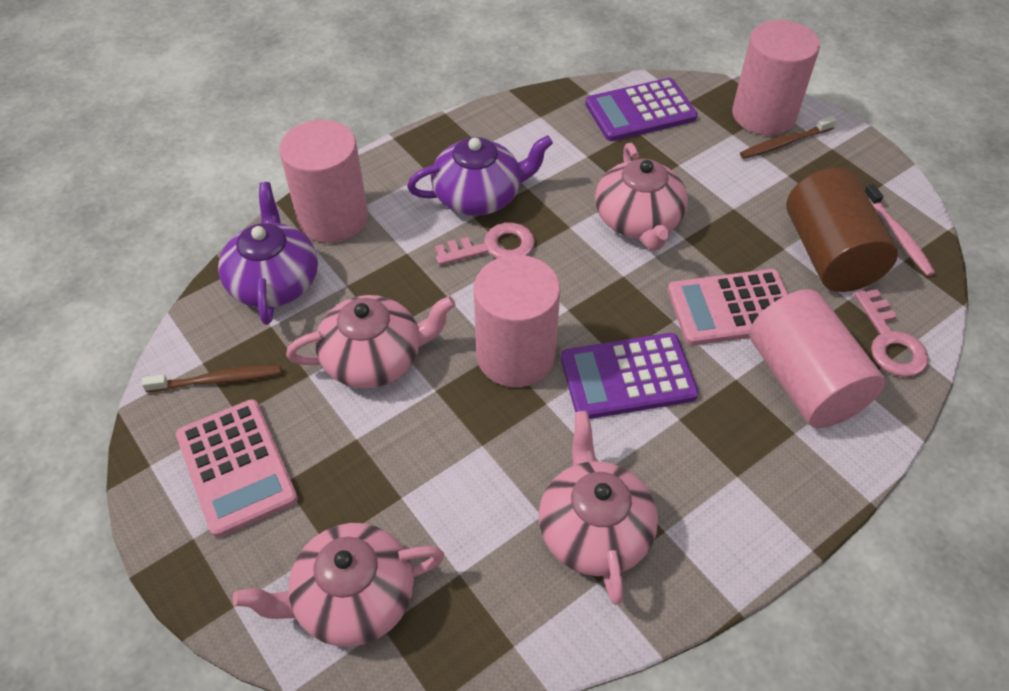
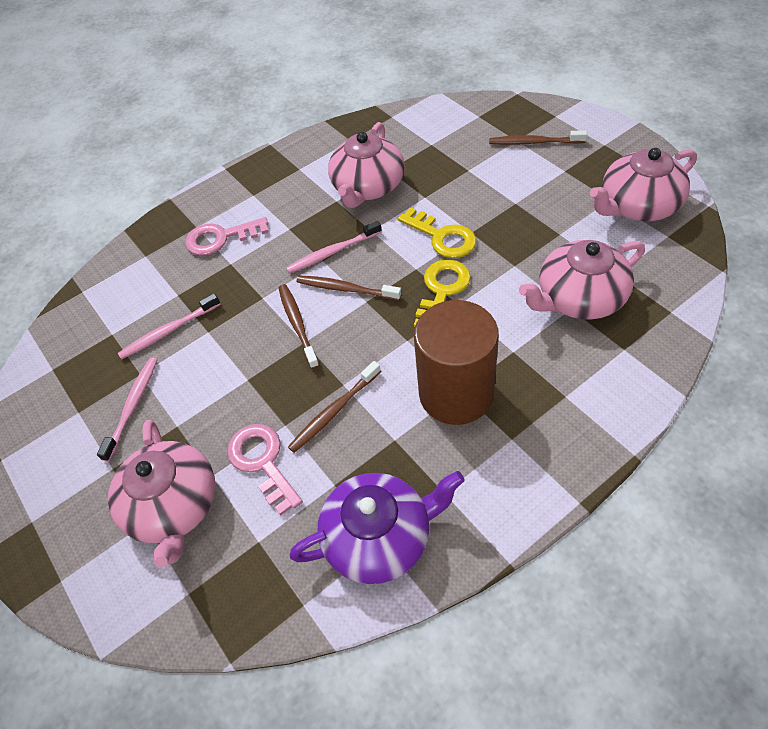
brown toothbrush: 2 -> 4
pink calculator: 2 -> 0
pink cylinder: 4 -> 0
pink toothbrush: 1 -> 3
purple calculator: 2 -> 0
purple teapot: 2 -> 1
yellow key: 0 -> 2

